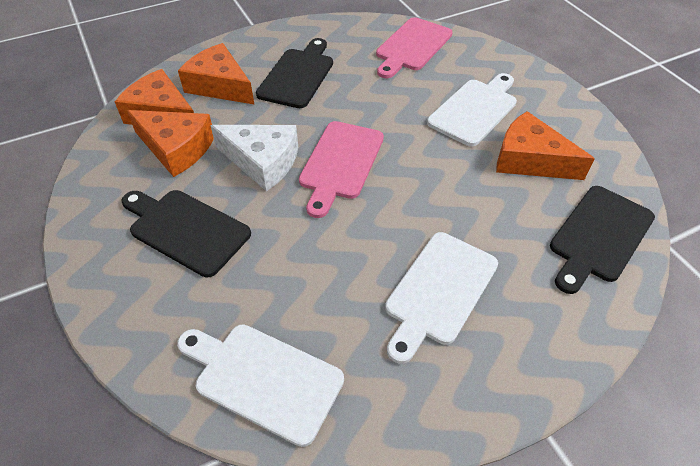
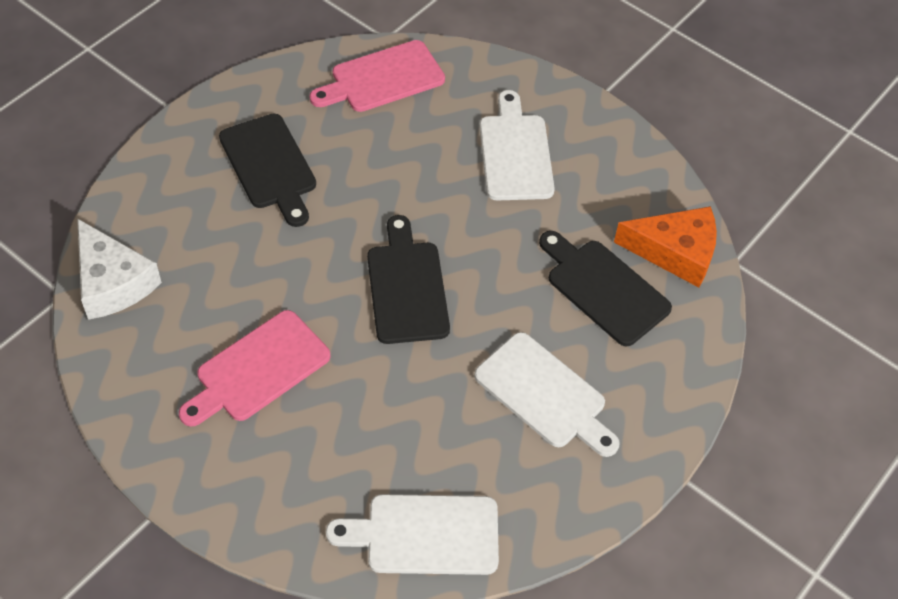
orange cheese: 4 -> 1

